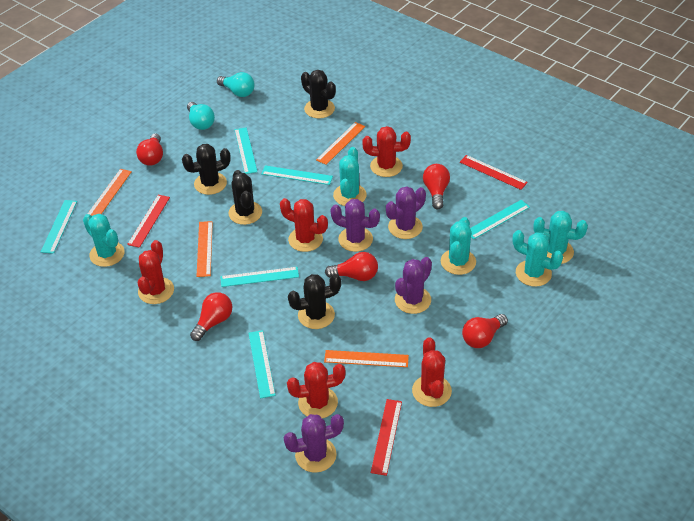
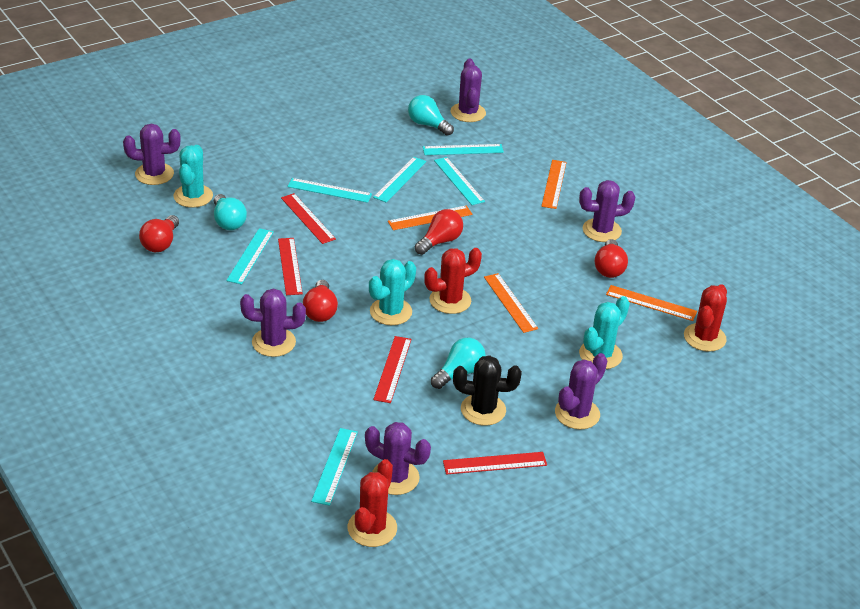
black cactus: 4 -> 1
purple cactus: 4 -> 6
red cactus: 5 -> 3
red light bulb: 5 -> 4
red ruler: 3 -> 4
turquoise cactus: 5 -> 3
turquoise light bulb: 2 -> 3

